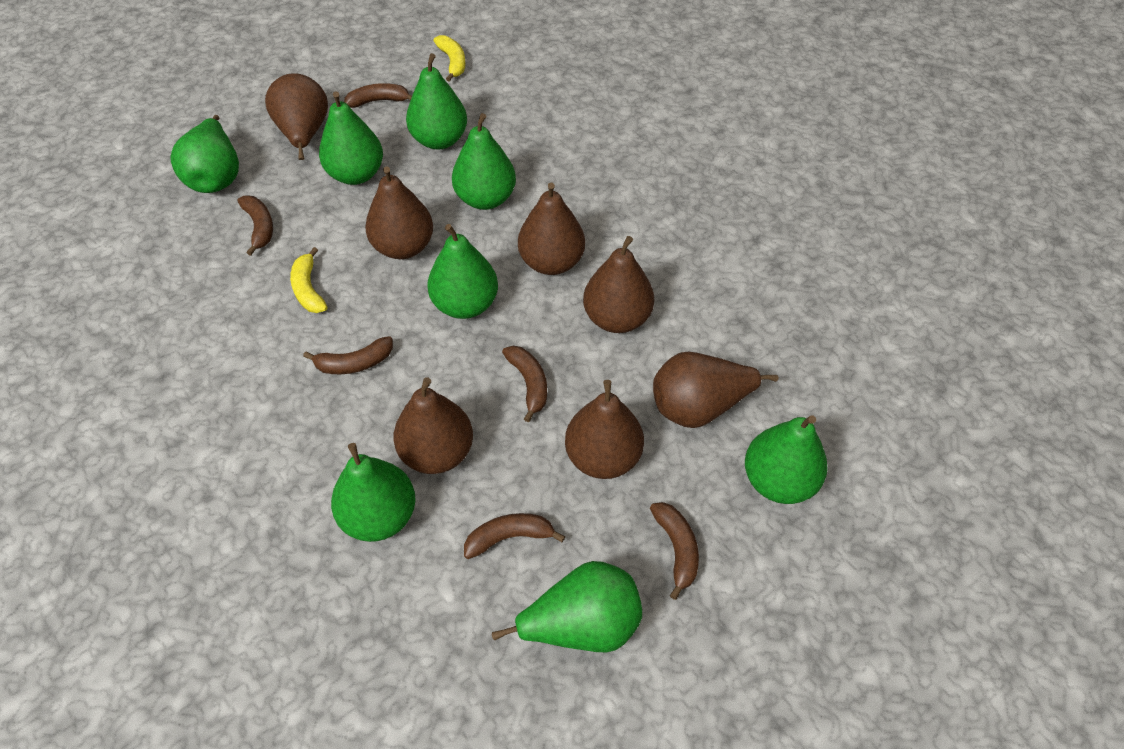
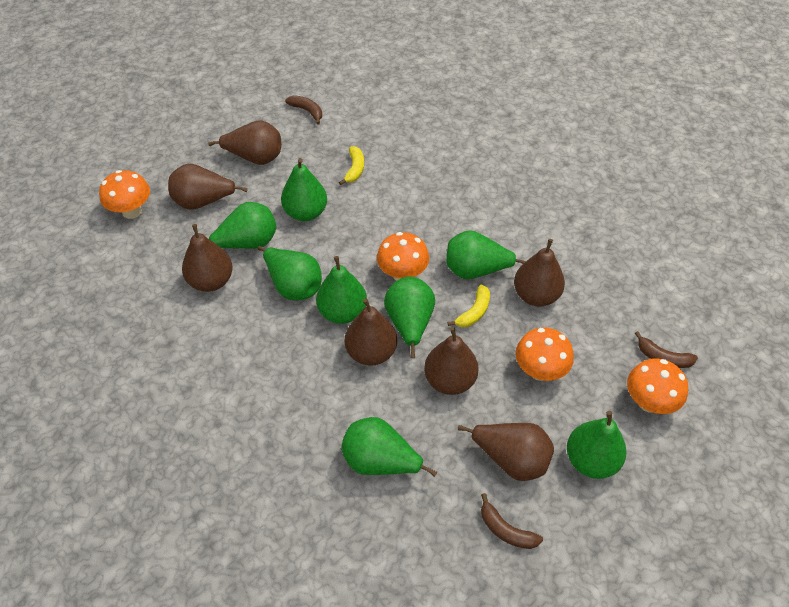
brown banana: 6 -> 3
orange mushroom: 0 -> 4

